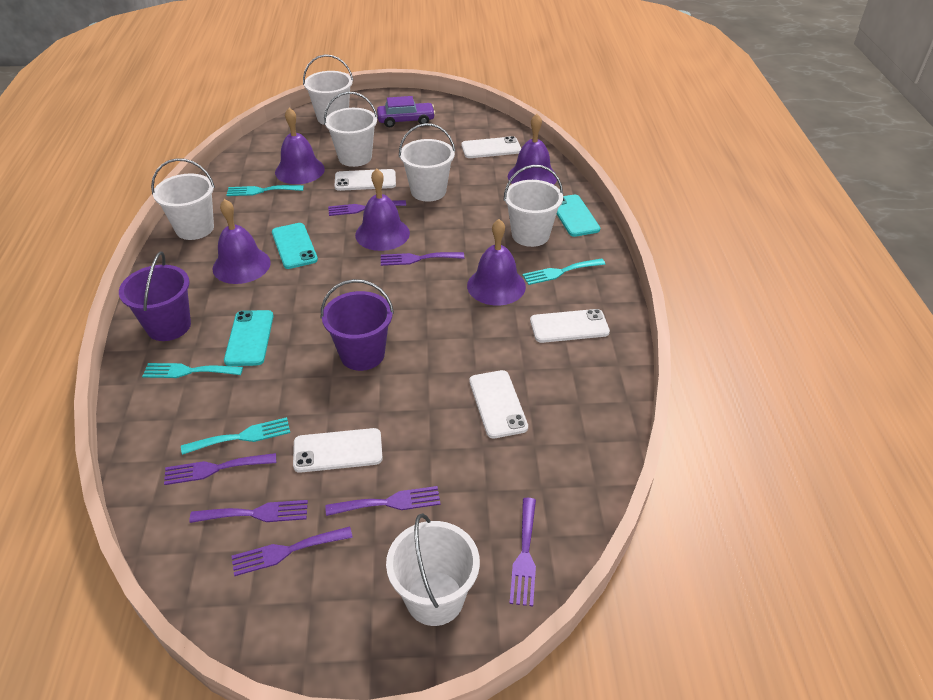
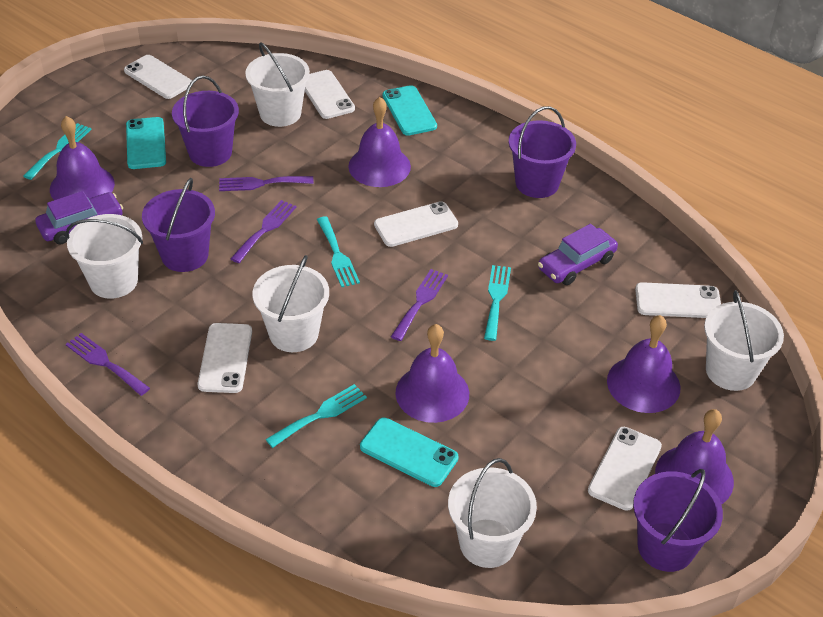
purple bucket: 2 -> 4
purple car: 1 -> 2
purple fork: 7 -> 4
white bucket: 6 -> 5
white phone: 5 -> 6

